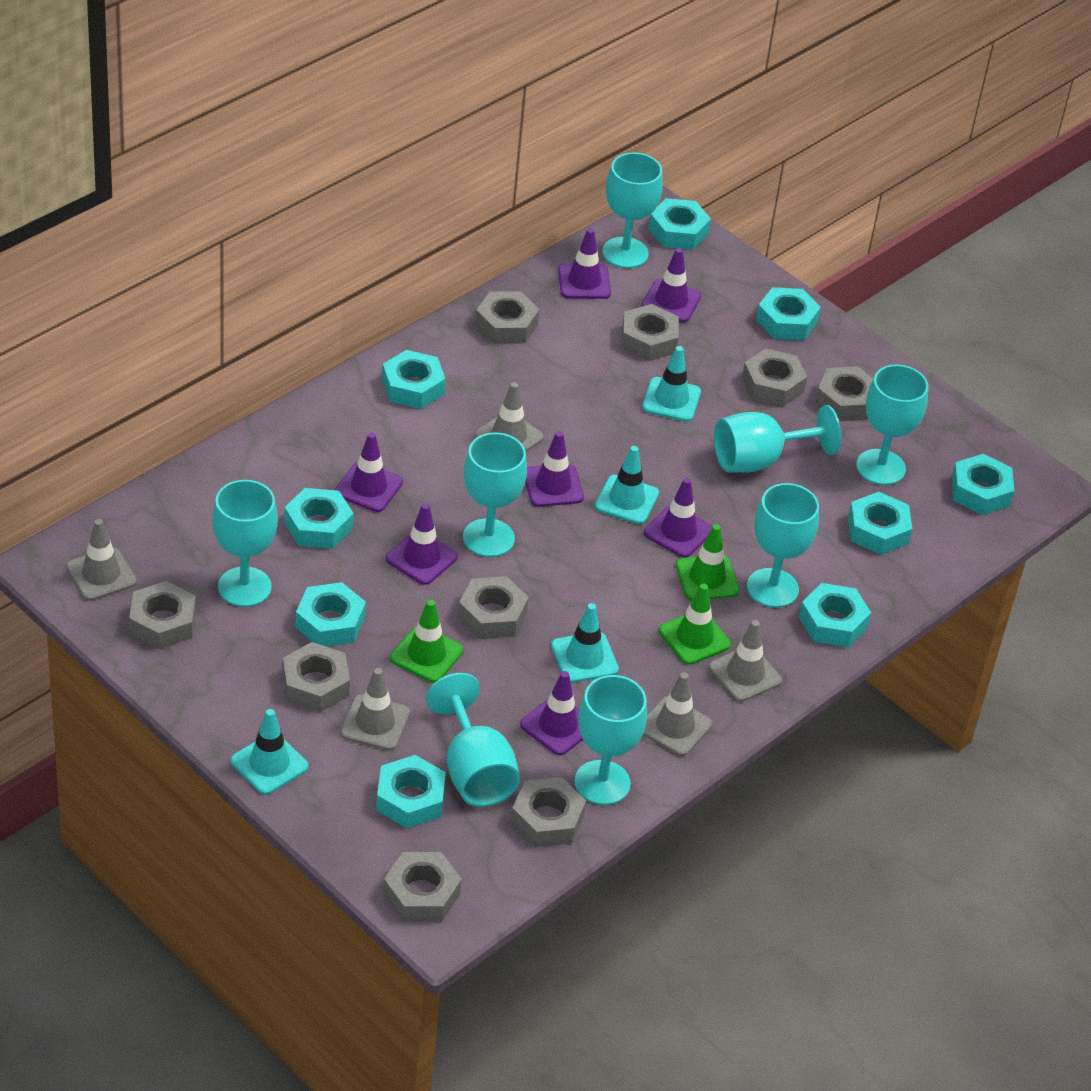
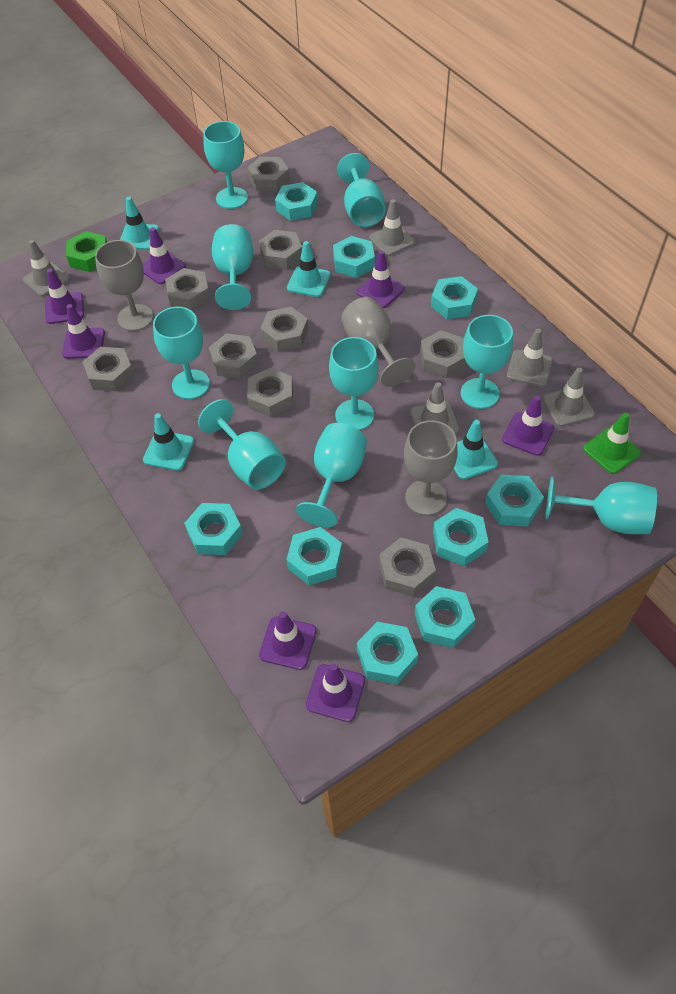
green nut: 0 -> 1
green traffic cone: 3 -> 1
grey goblet: 0 -> 3
turquoise goblet: 8 -> 9

